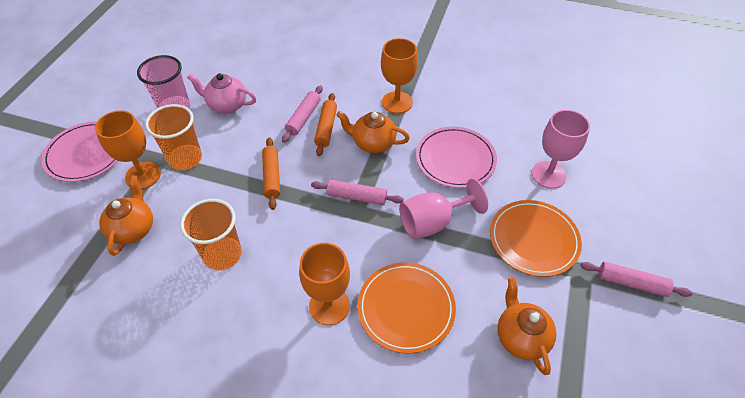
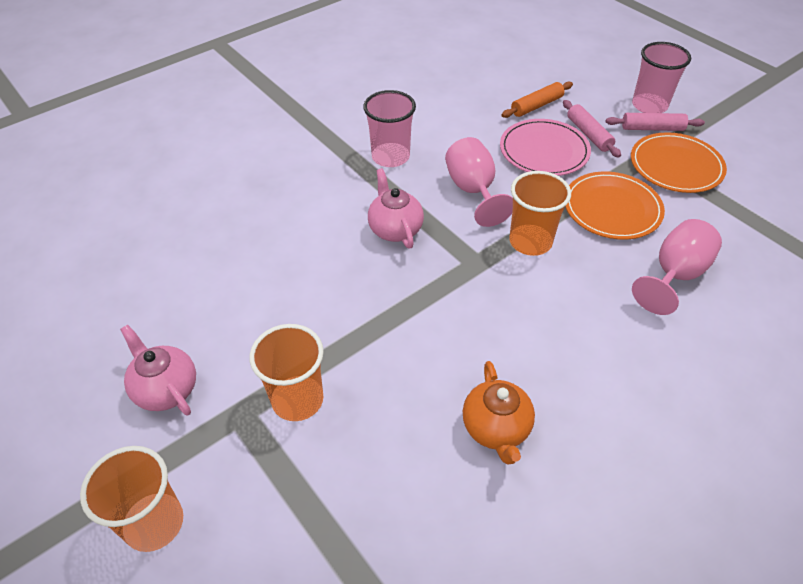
orange cup: 2 -> 3
orange goblet: 3 -> 0
orange rolling pin: 2 -> 1
orange teapot: 3 -> 1
pink cup: 1 -> 2
pink plate: 2 -> 1
pink rolling pin: 3 -> 2
pink teapot: 1 -> 2

